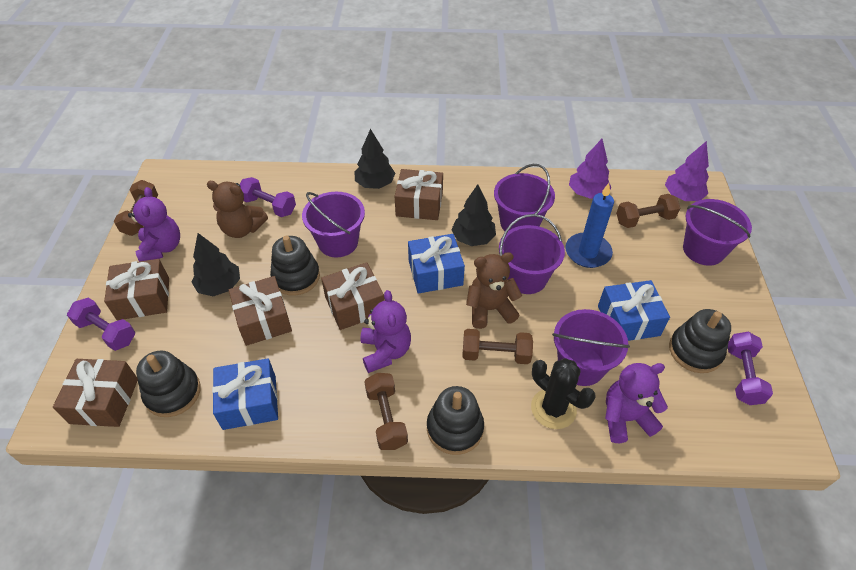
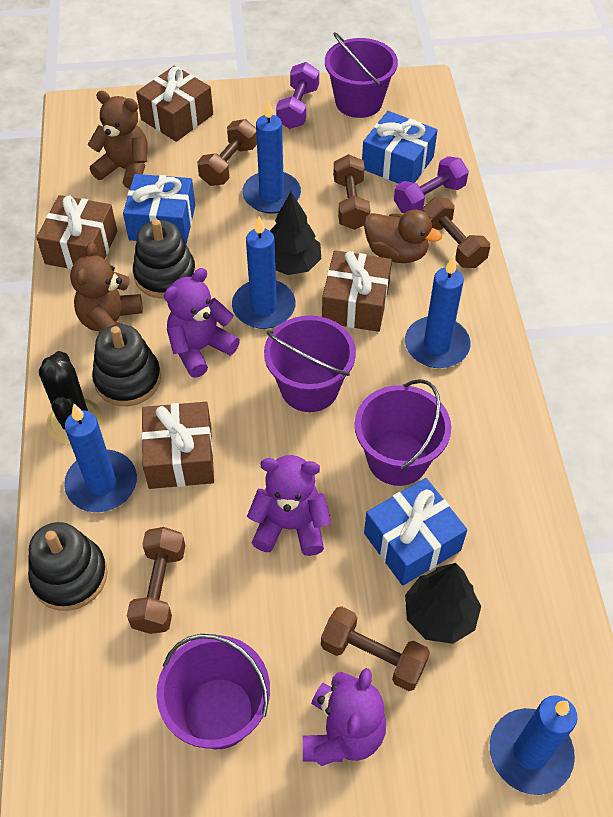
black stacking toy: 4 -> 3
black tree: 3 -> 2
blue candle: 1 -> 5
brown duck: 0 -> 1
brown dumbbell: 4 -> 5
brown gift: 5 -> 4
purple bucket: 5 -> 4
purple dumbbell: 3 -> 2
purple tree: 2 -> 0

